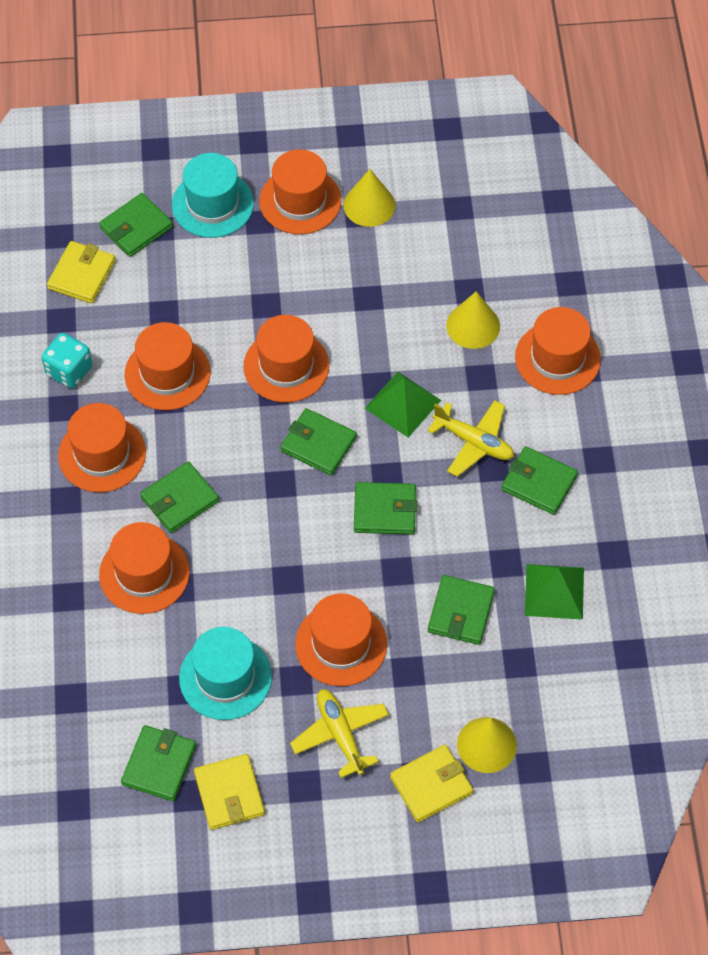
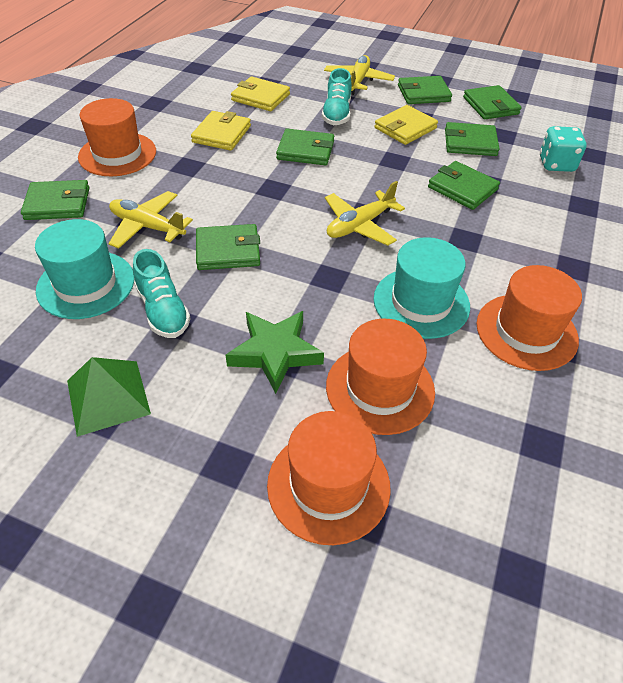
green pyramid: 2 -> 1
green star: 0 -> 1
orange hat: 7 -> 4
turquoise shoe: 0 -> 2
yellow cone: 3 -> 0
yellow plane: 2 -> 3

